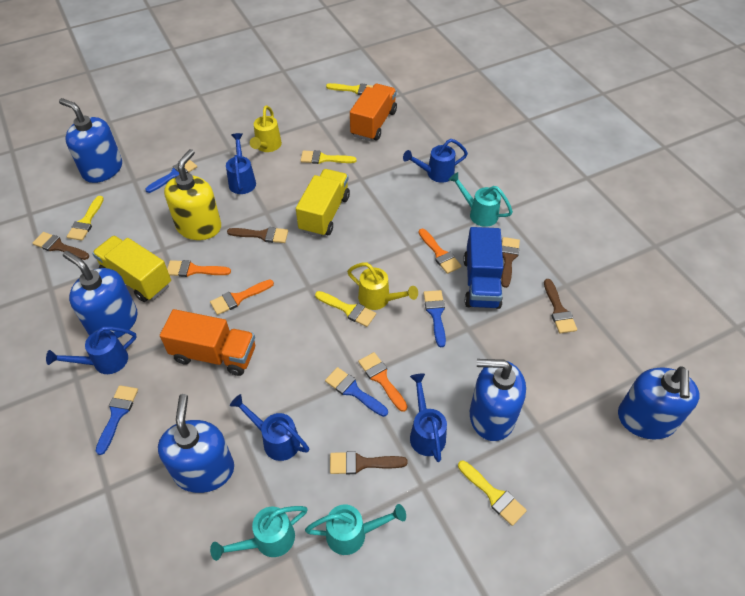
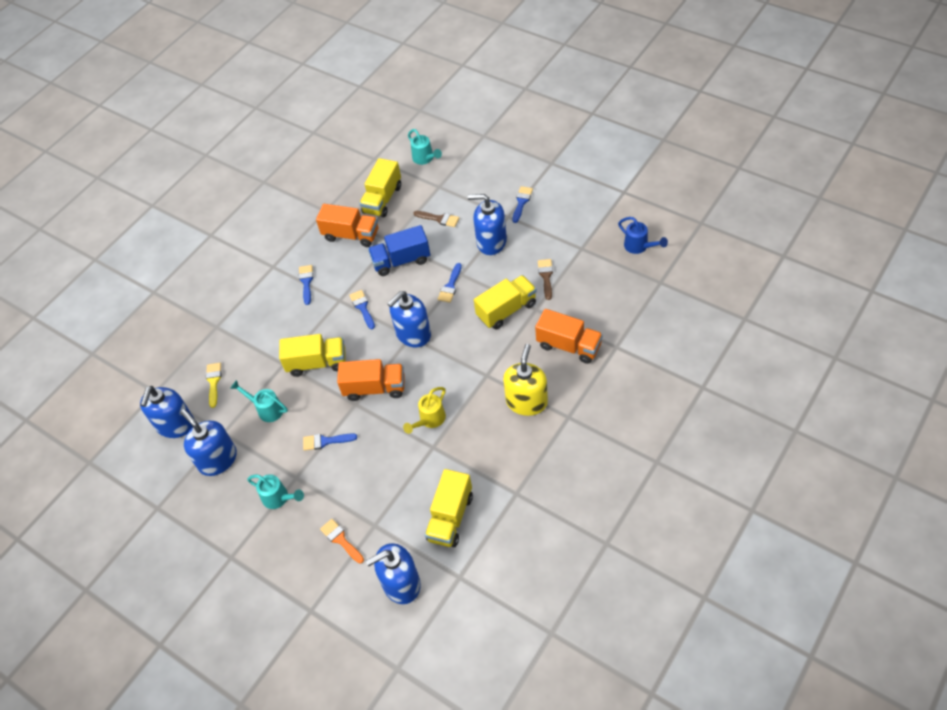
blue brush: 4 -> 5
blue watering can: 5 -> 1
brown brush: 5 -> 2
orange brush: 4 -> 1
orange truck: 2 -> 3
yellow brush: 5 -> 1
yellow truck: 2 -> 4
yellow watering can: 2 -> 1

